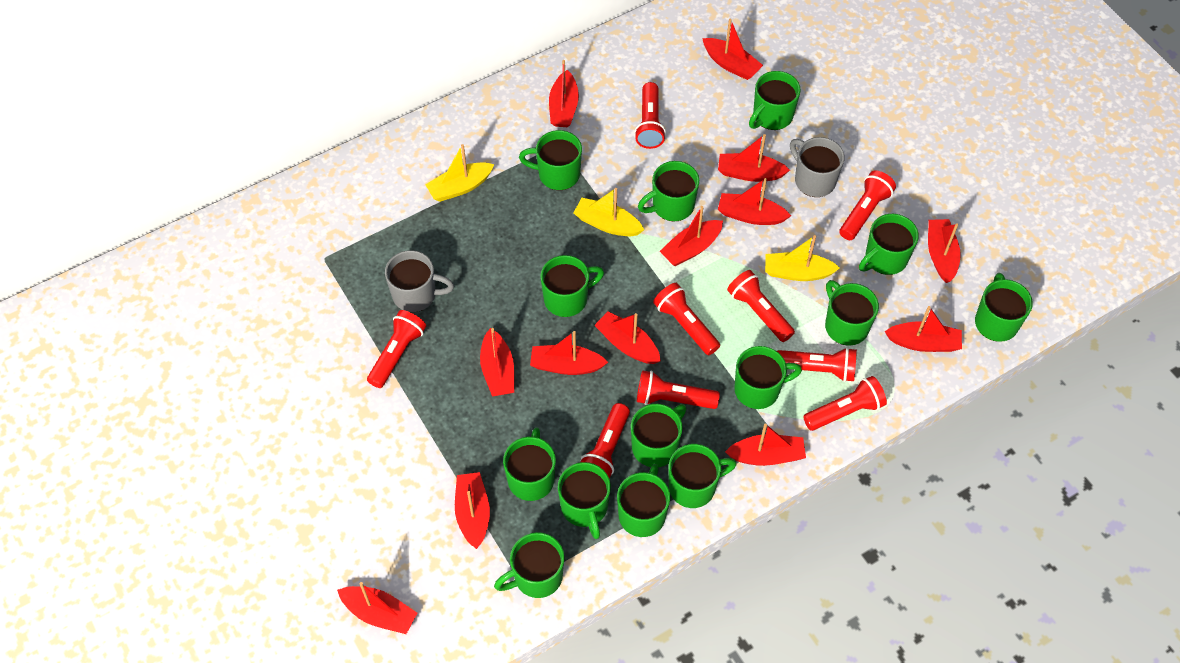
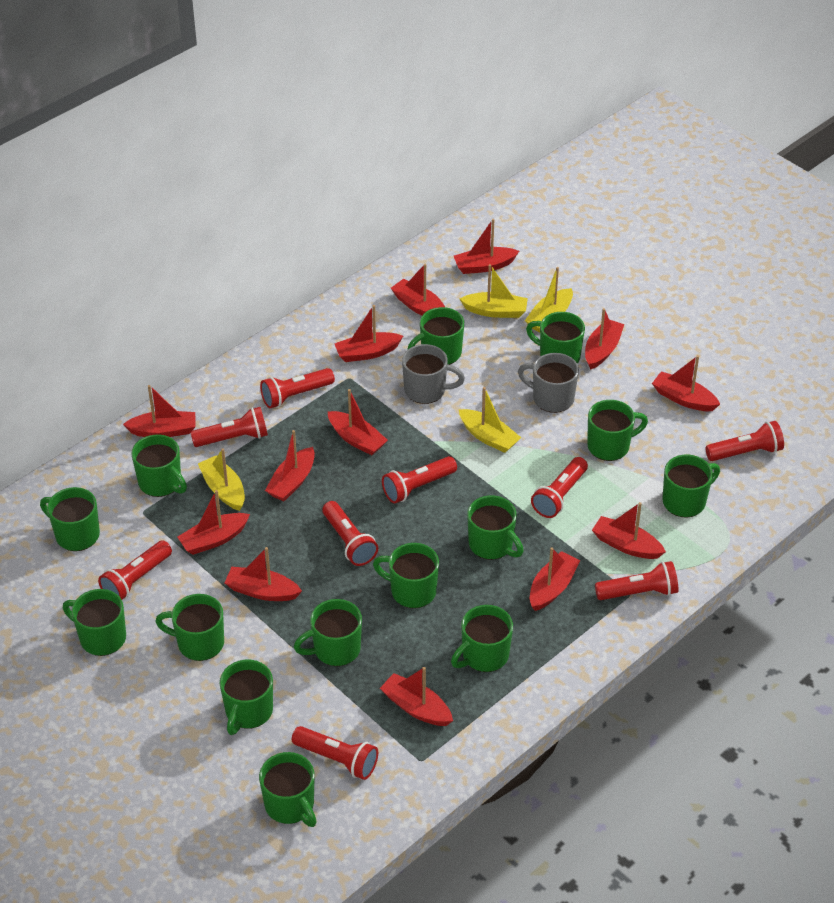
yellow boat: 3 -> 4

